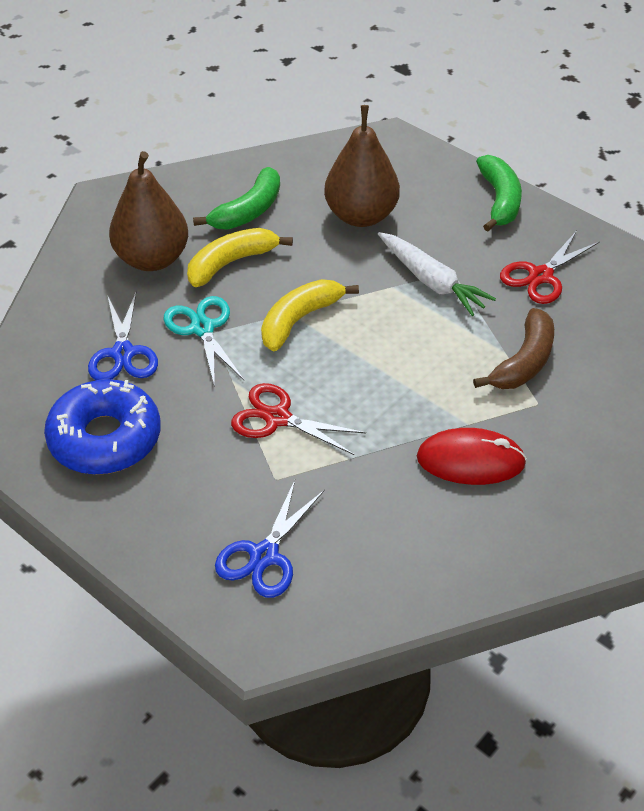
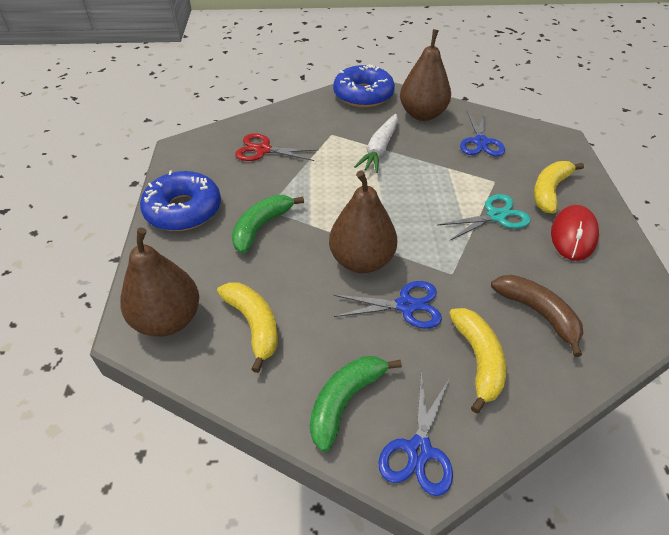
blue donut: 1 -> 2
blue scissors: 2 -> 3
brown pear: 2 -> 3
red scissors: 2 -> 1
yellow banana: 2 -> 3

